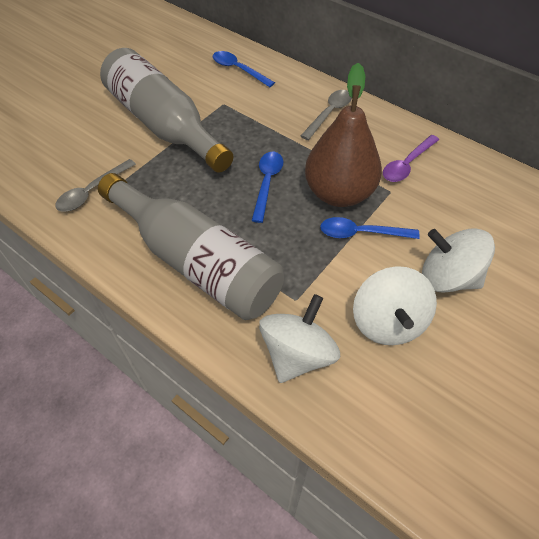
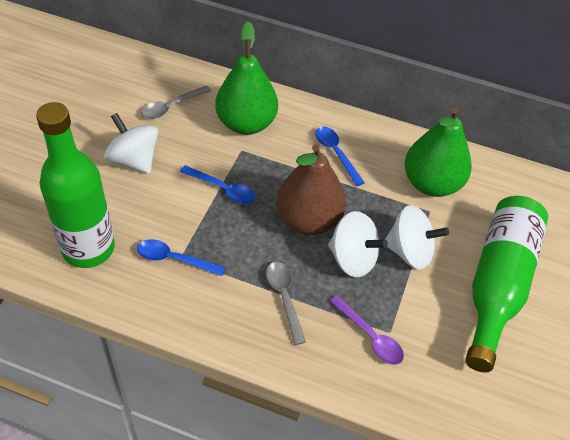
green bottle: 0 -> 2
green pear: 0 -> 2
grey bottle: 2 -> 0

